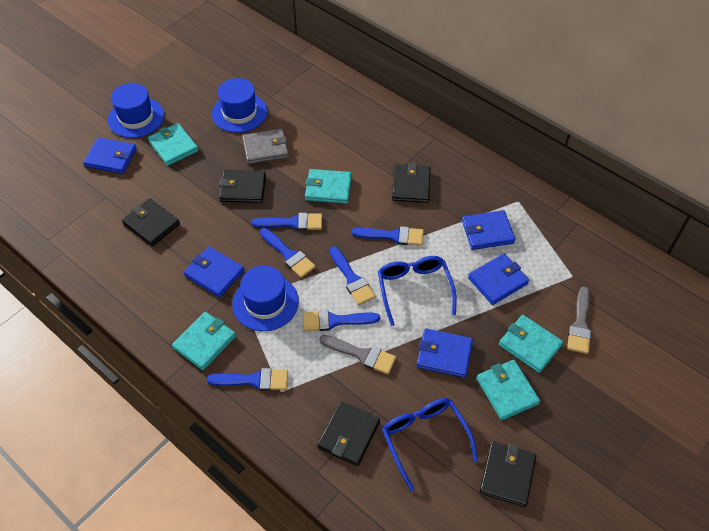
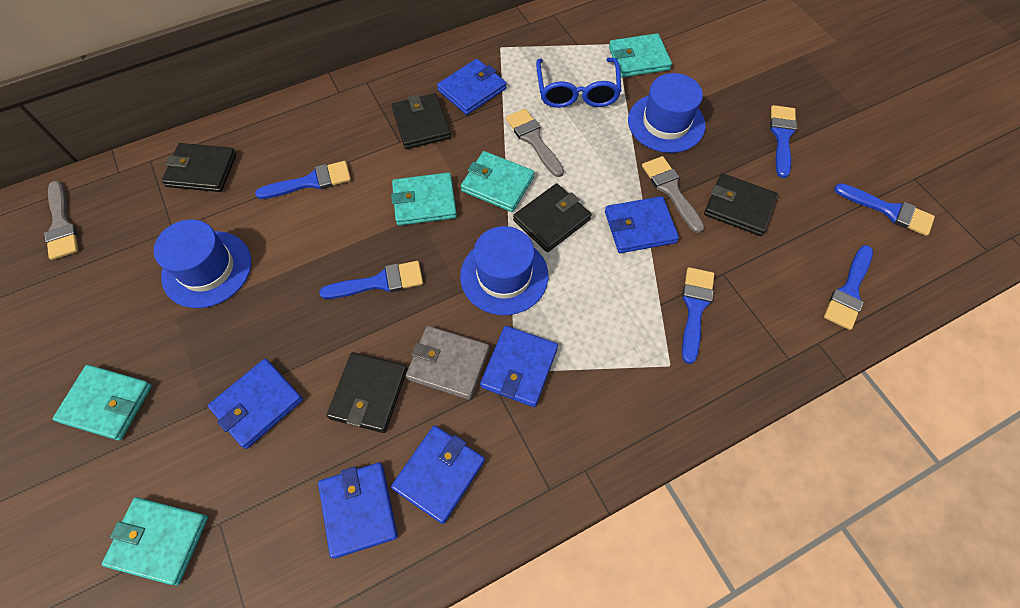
blue glasses: 2 -> 1
blue wallet: 5 -> 6
grey brush: 2 -> 3

